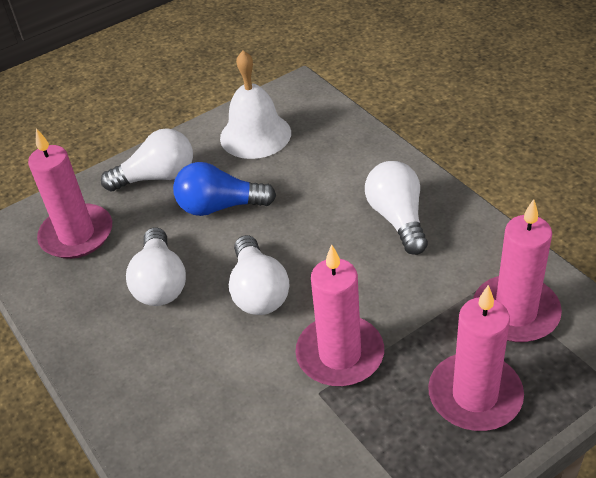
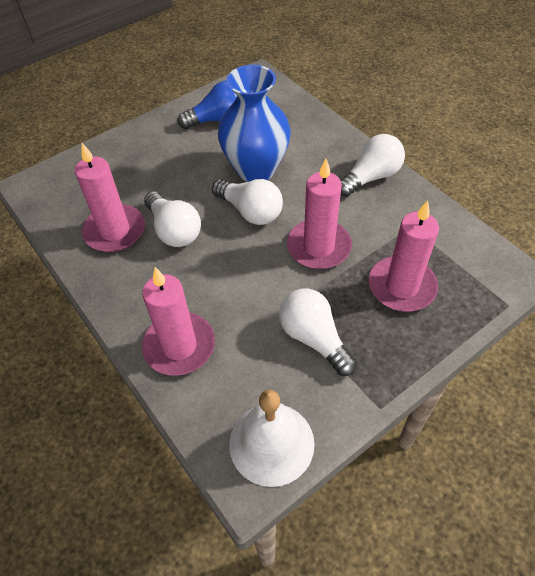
blue vase: 0 -> 1

